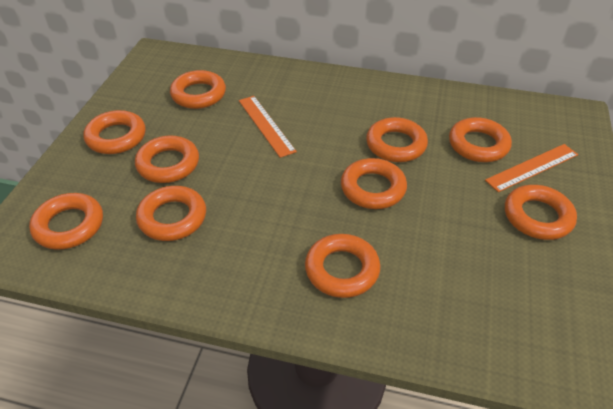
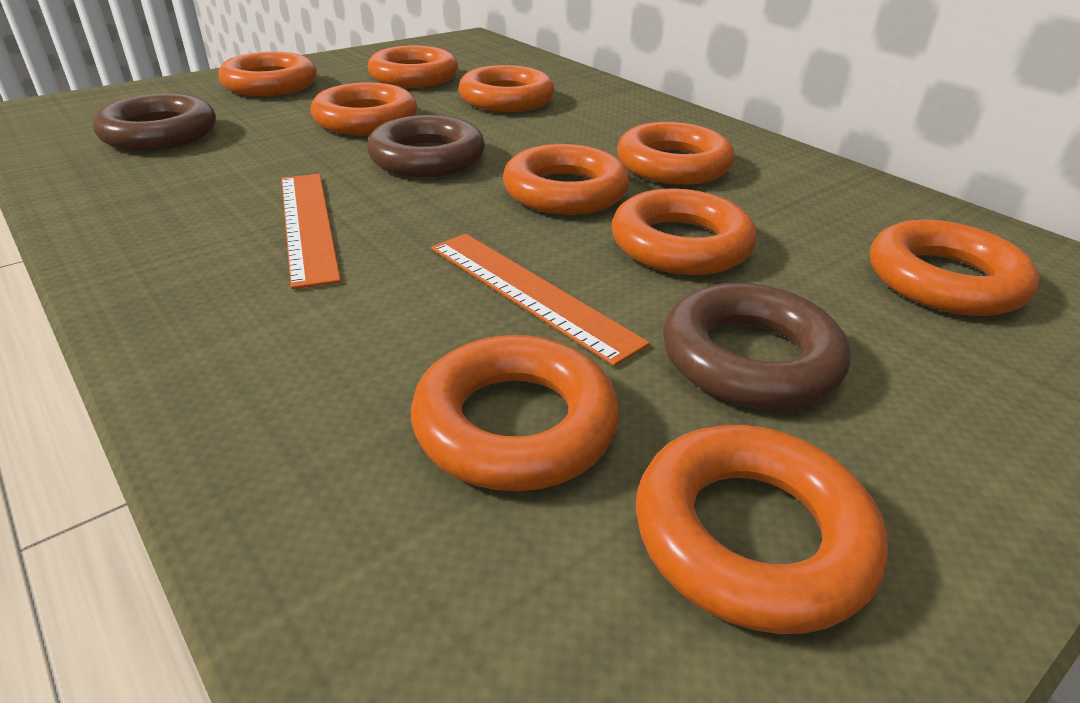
brown ring: 0 -> 3

